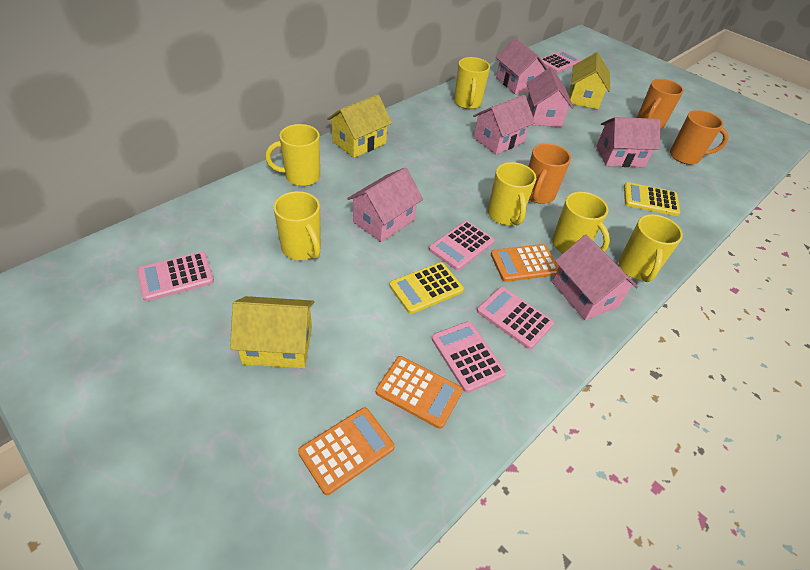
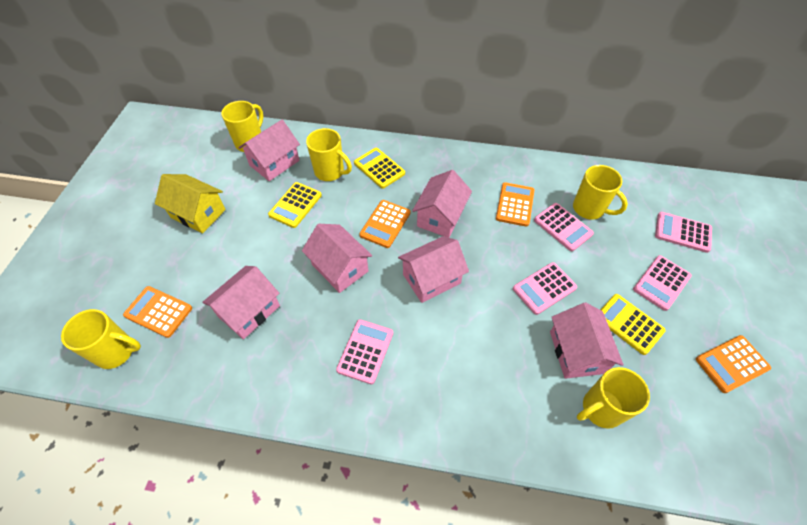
orange calculator: 3 -> 4
orange mug: 3 -> 0
yellow calculator: 2 -> 3
yellow house: 3 -> 1
yellow mug: 6 -> 5

